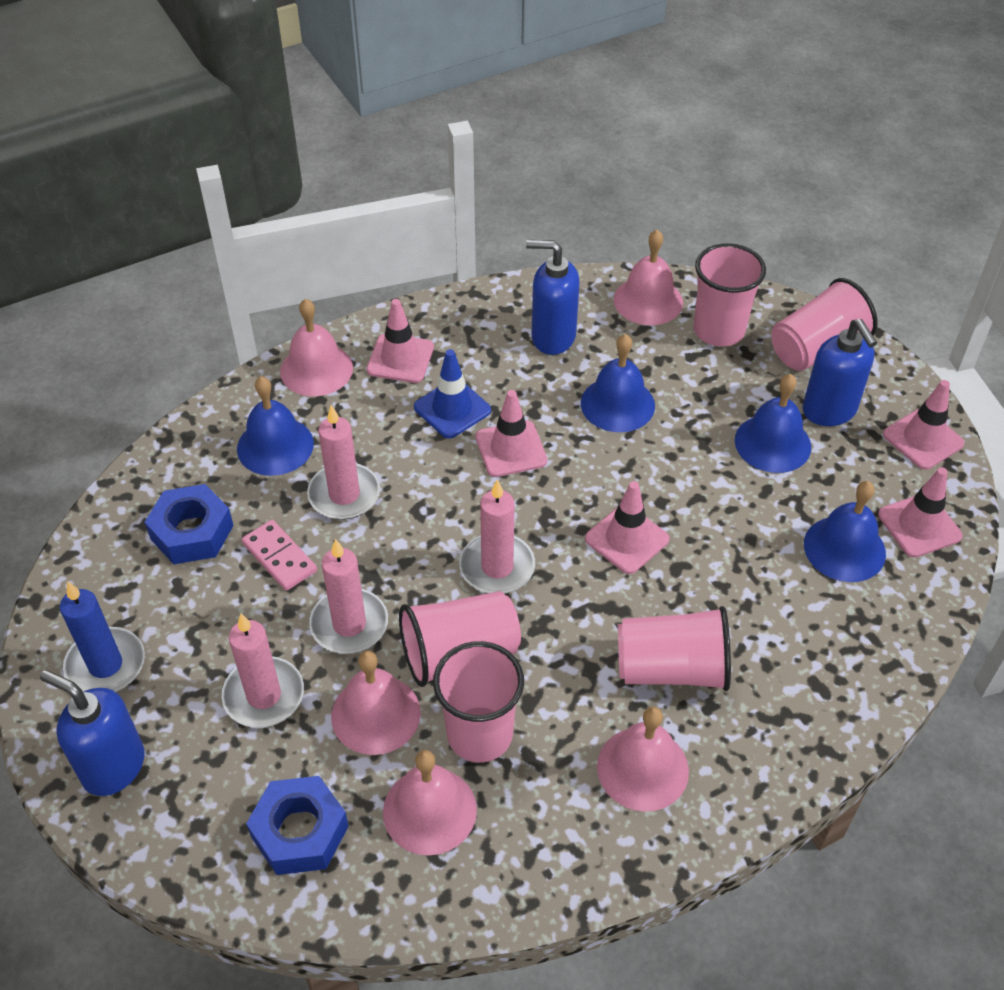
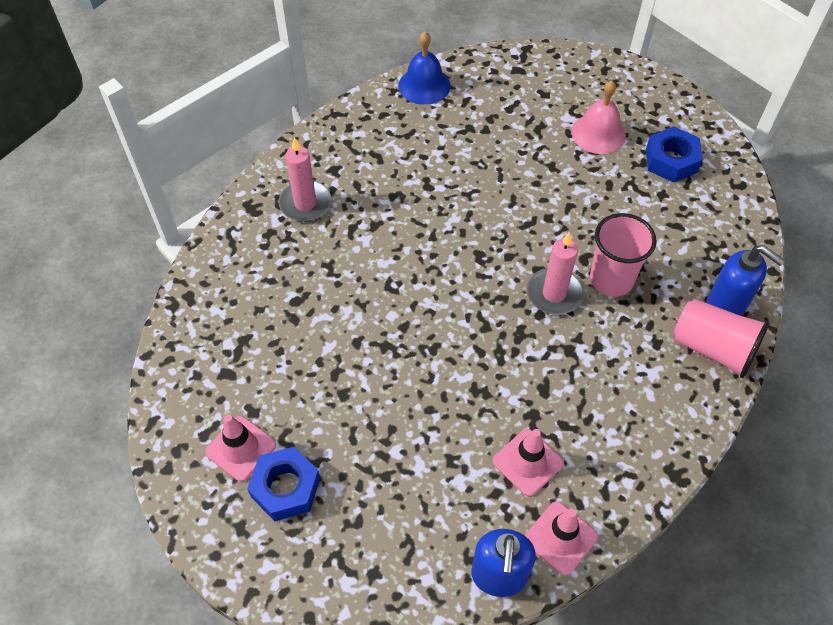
blue bell: 4 -> 1
blue candle: 1 -> 0
blue soap dispenser: 3 -> 2
blue traffic cone: 1 -> 0
pink bell: 5 -> 1
pink candle: 4 -> 2
pink cup: 5 -> 2
pink domino: 1 -> 0
pink traffic cone: 5 -> 3

